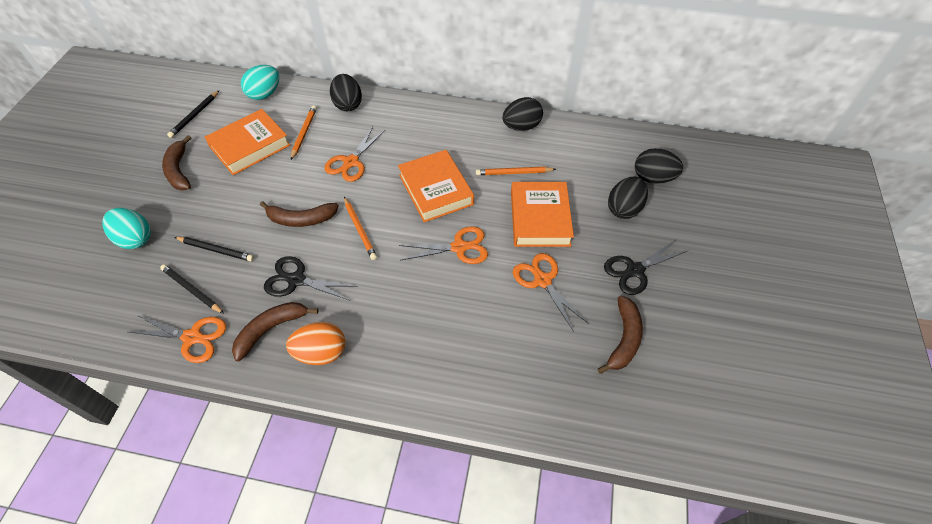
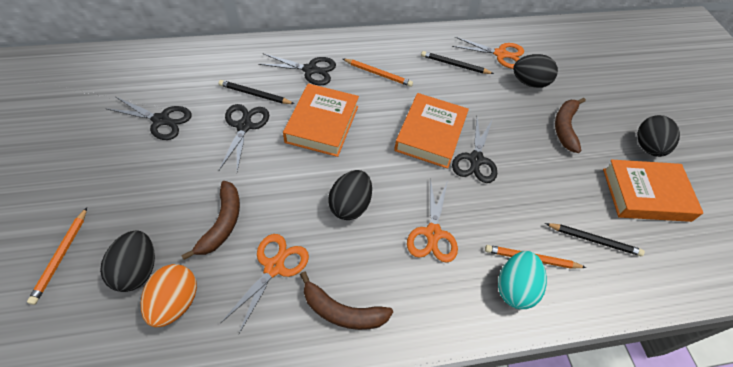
black scissors: 2 -> 4
brown banana: 4 -> 3
orange scissors: 4 -> 3
turquoise egg: 2 -> 1

